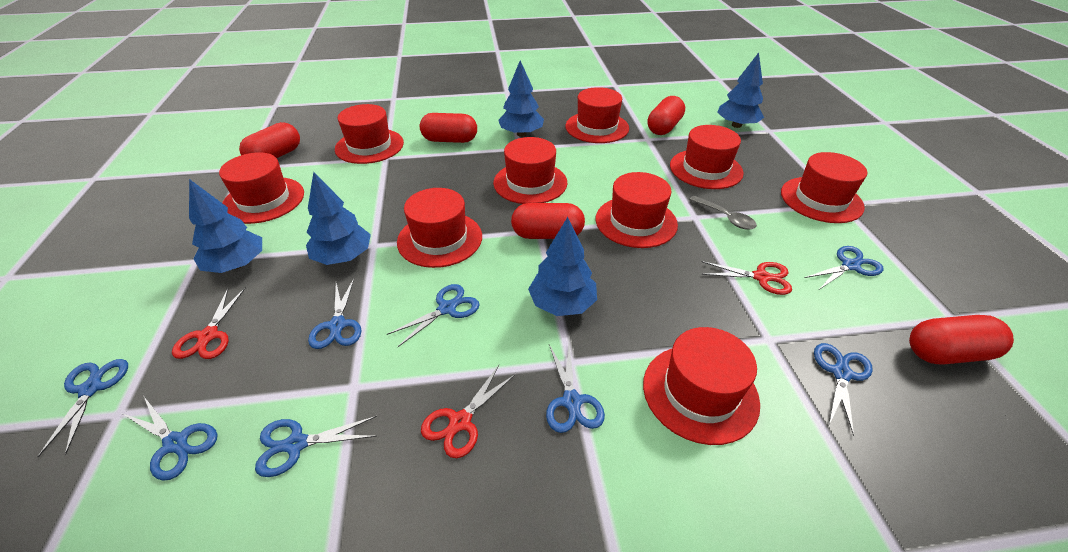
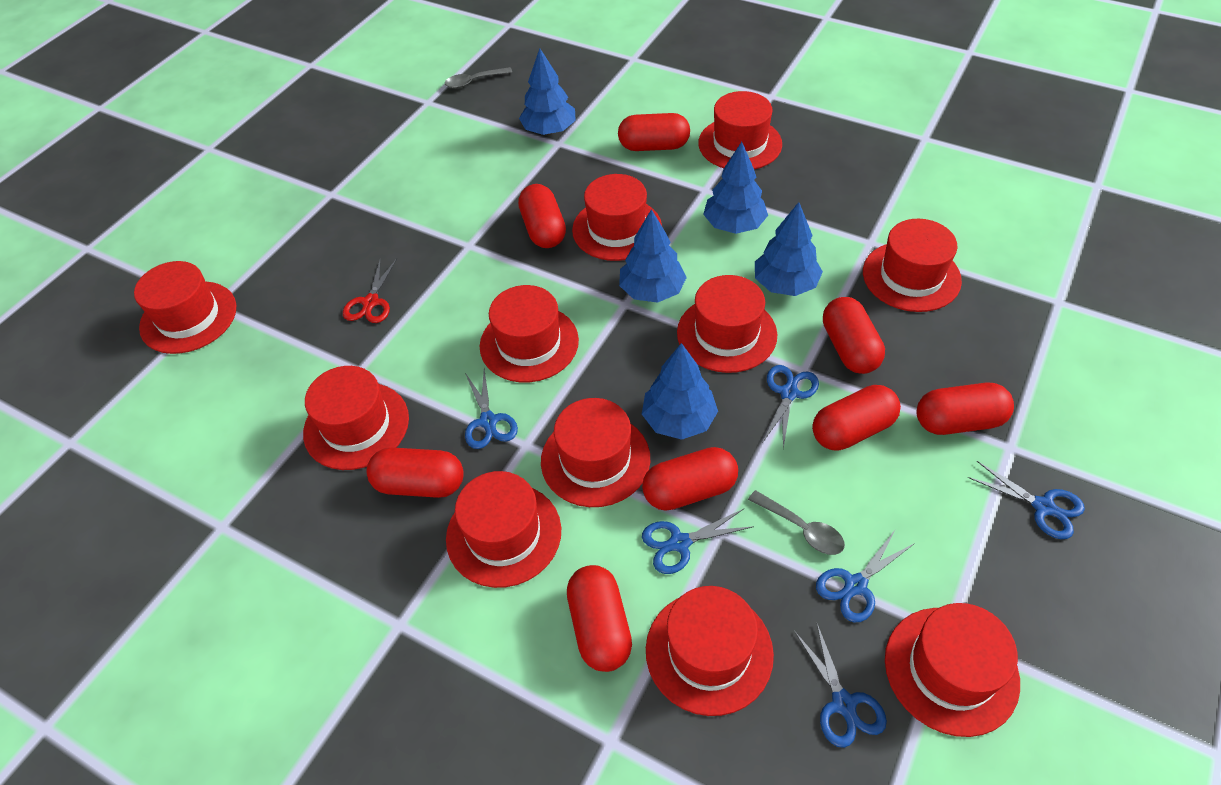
blue scissors: 8 -> 6
grey spoon: 1 -> 2
red capsule: 5 -> 8
red hat: 9 -> 11
red scissors: 3 -> 1

